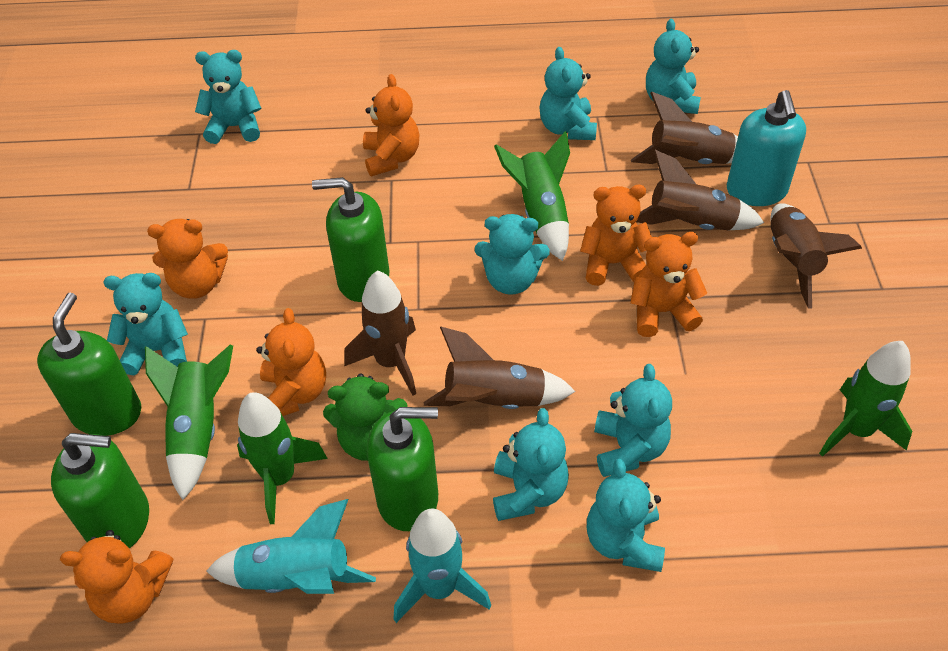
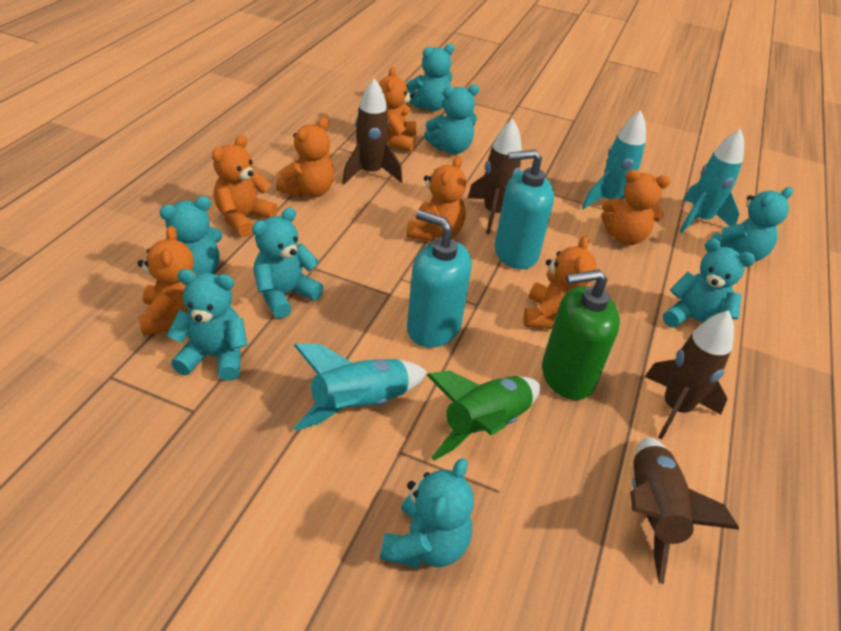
brown rocket: 5 -> 4
green rocket: 4 -> 1
green soap dispenser: 4 -> 1
green teddy bear: 1 -> 0
orange teddy bear: 6 -> 7
turquoise rocket: 2 -> 3
turquoise soap dispenser: 1 -> 2

